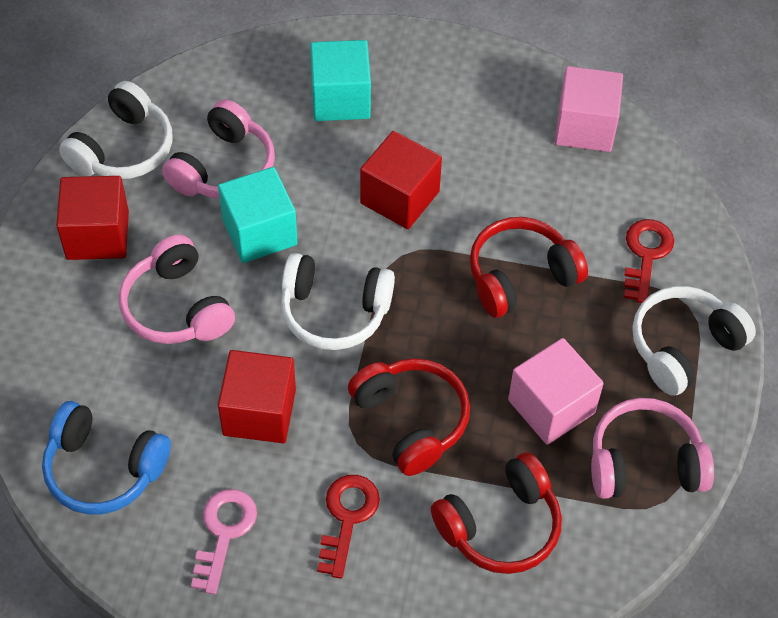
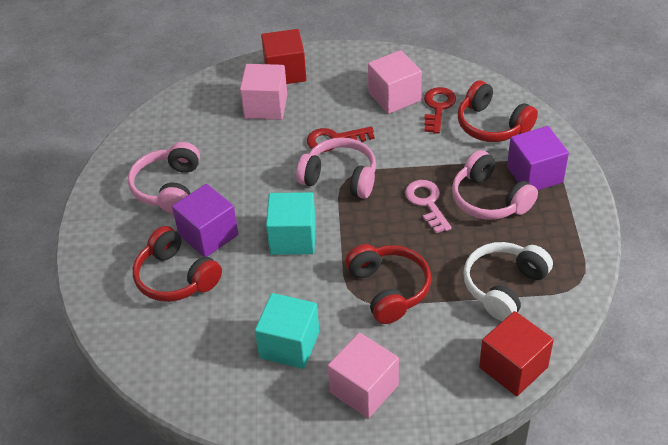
blue headphones: 1 -> 0
pink cube: 2 -> 3
purple cube: 0 -> 2
red cube: 3 -> 2
white headphones: 3 -> 1

